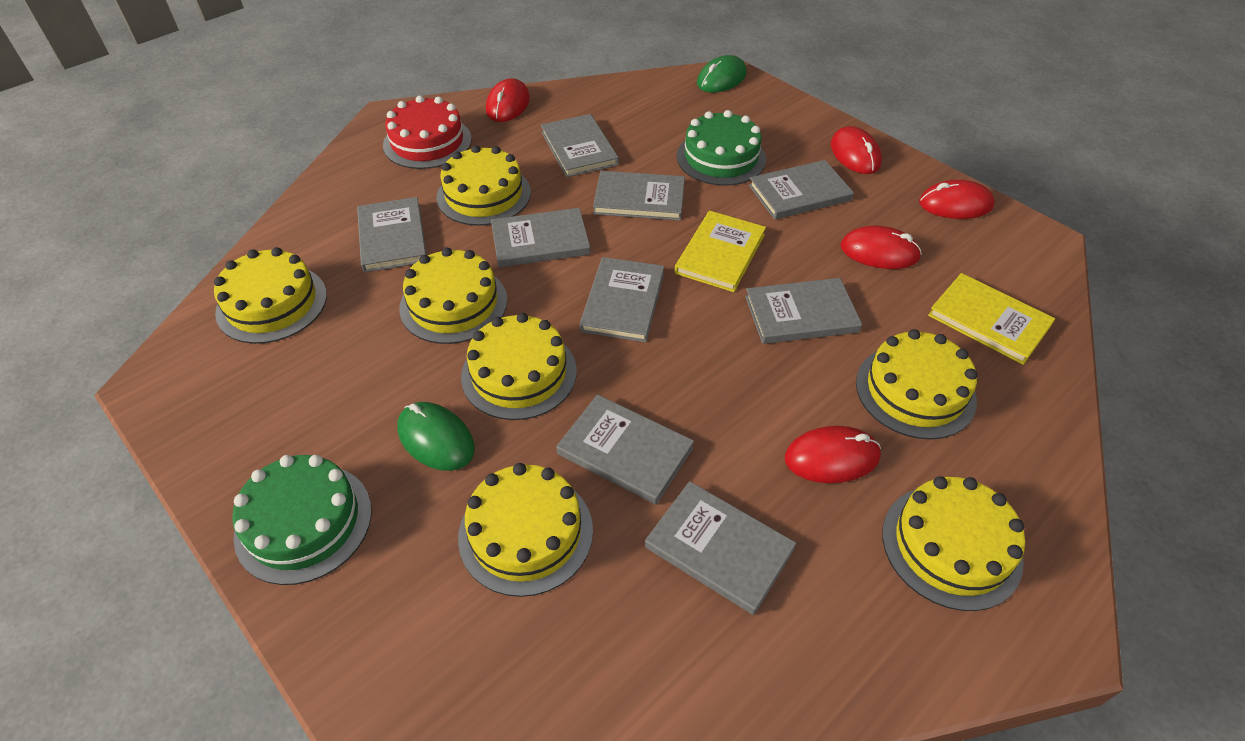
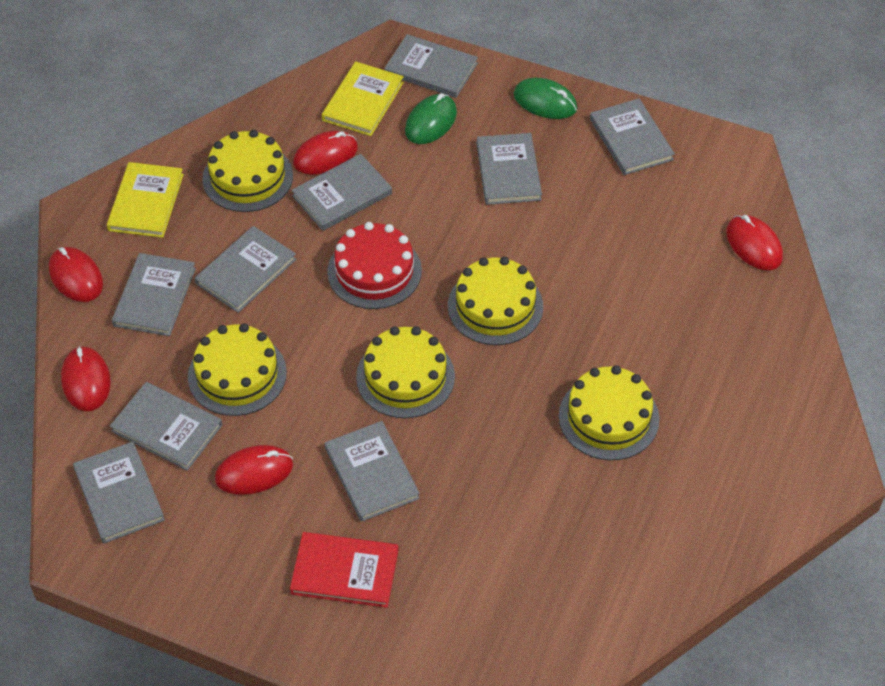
green cake: 2 -> 0
red book: 0 -> 1
yellow cake: 7 -> 5

